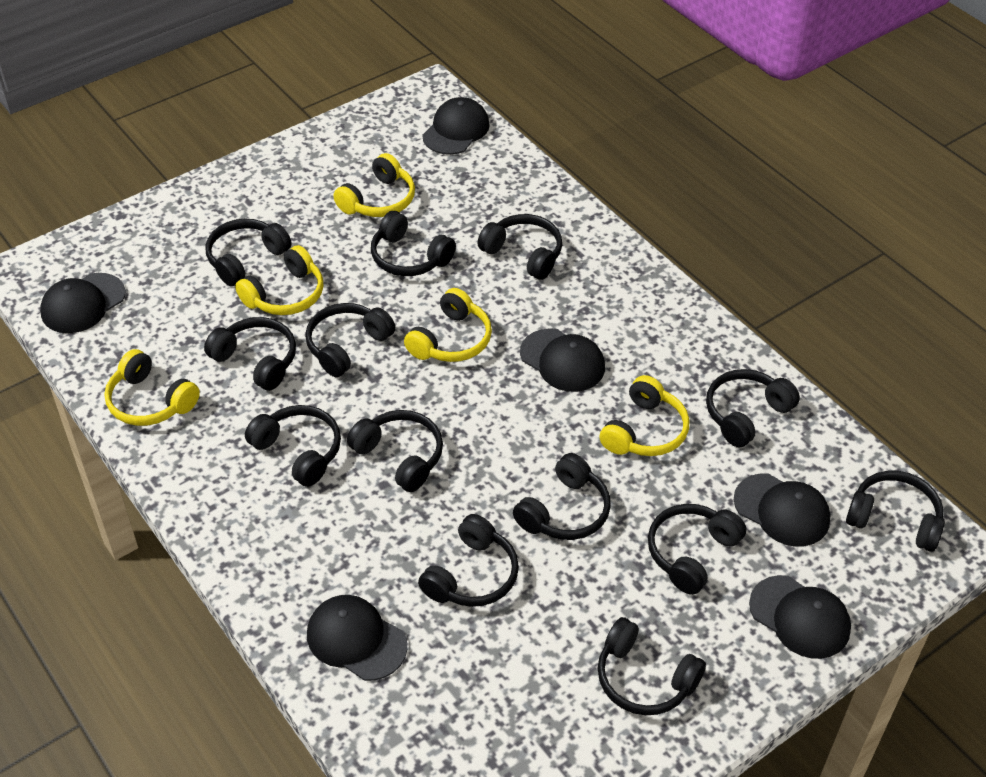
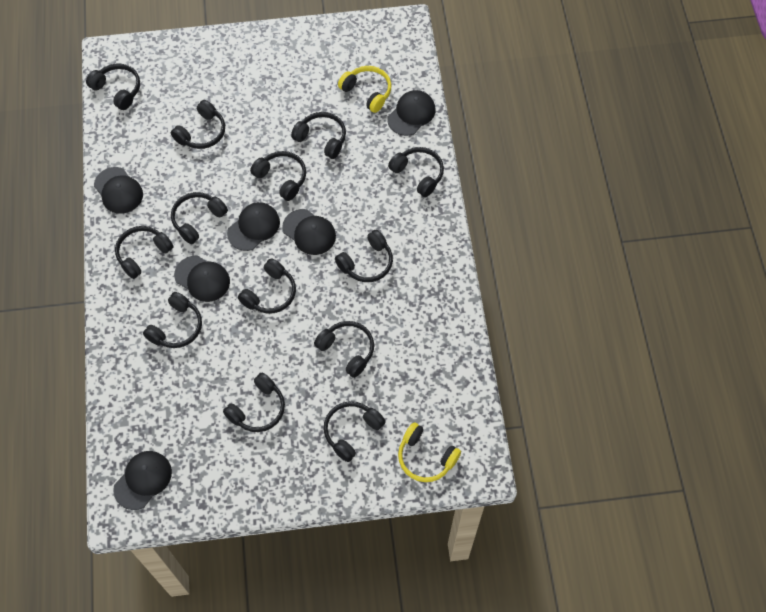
yellow headphones: 5 -> 2

